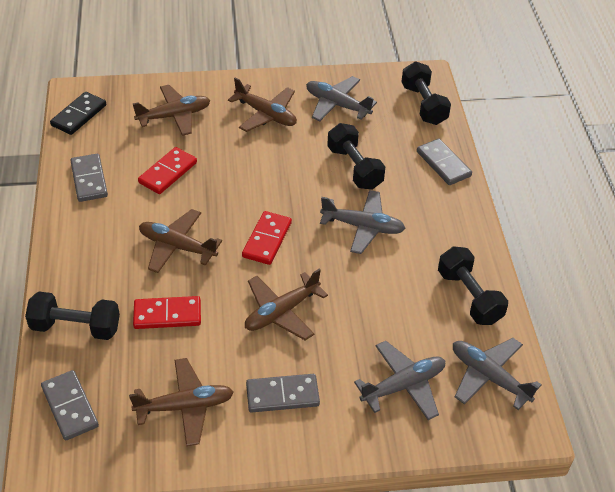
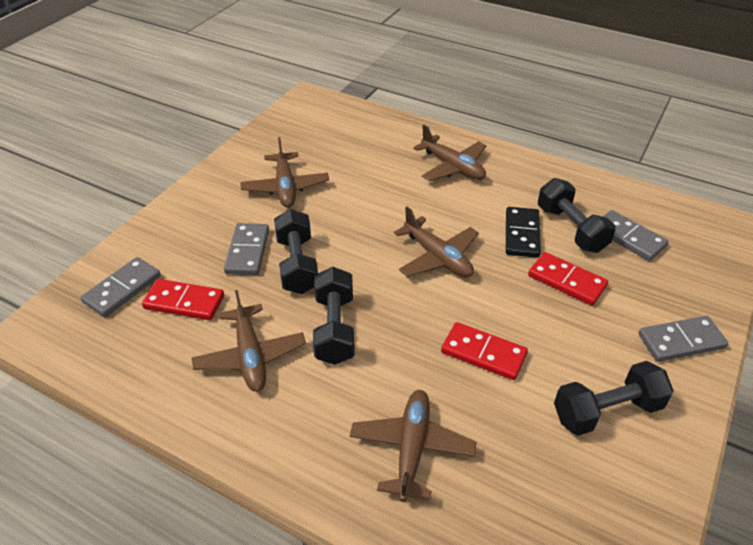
grey plane: 4 -> 0

